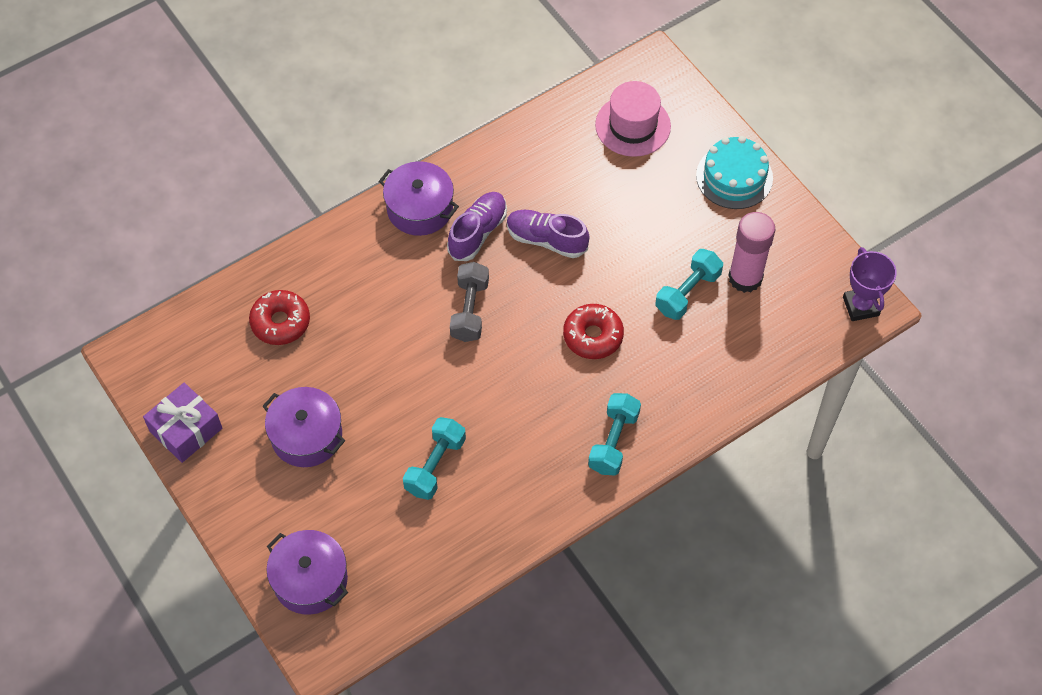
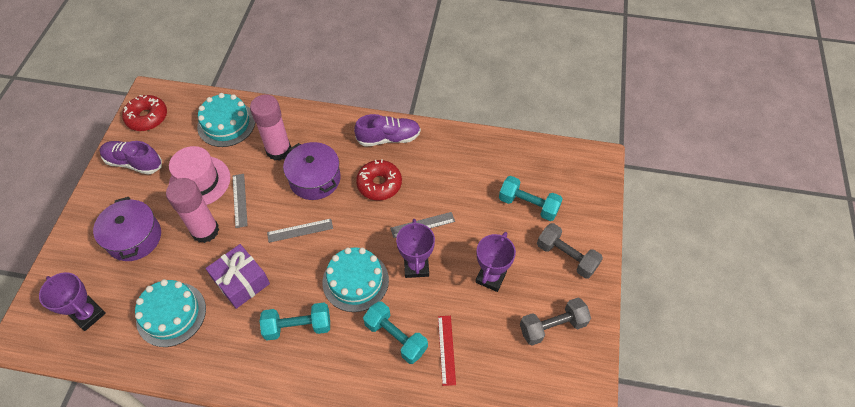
grey dumbbell: 1 -> 2
grey ruler: 0 -> 3
pink glue stick: 1 -> 2
purple pot: 3 -> 2
purple trophy: 1 -> 3
red ruler: 0 -> 1
turquoise cake: 1 -> 3

